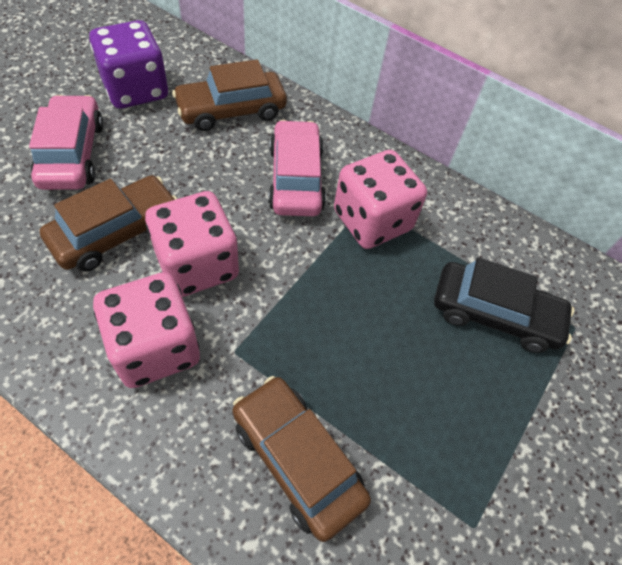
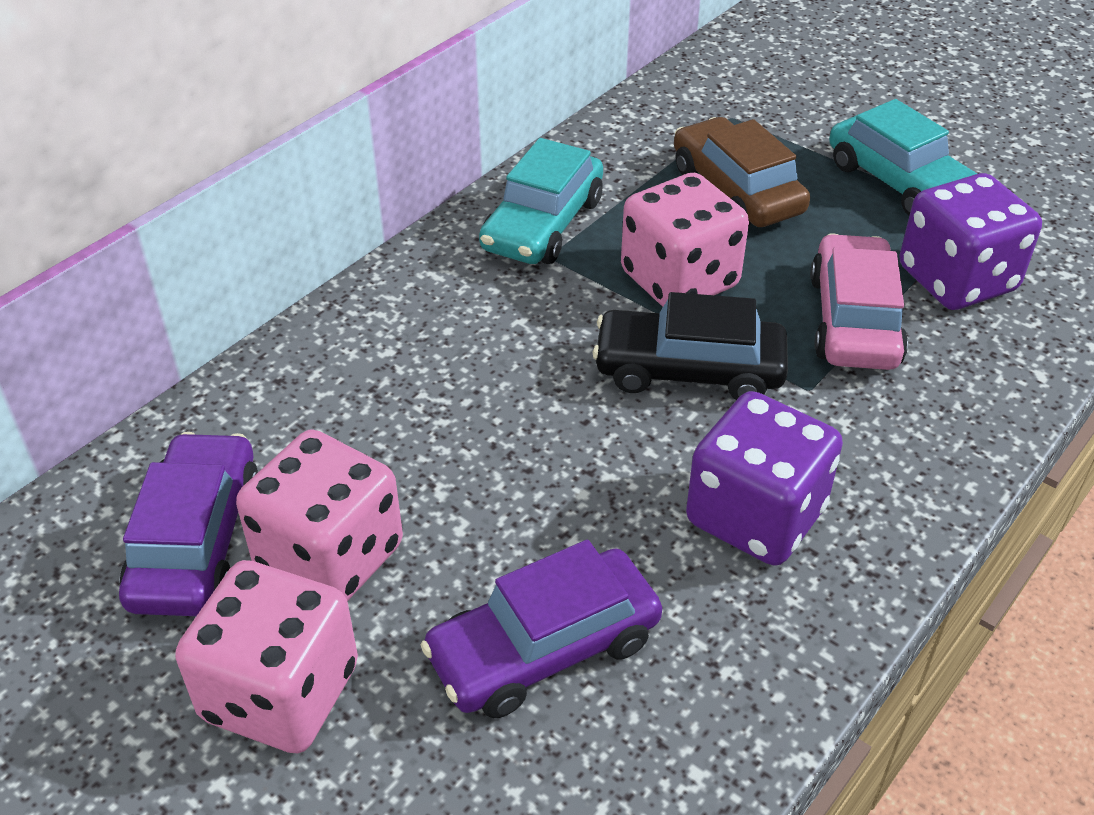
brown car: 3 -> 1
pink car: 2 -> 1
purple car: 0 -> 2
purple dice: 1 -> 2
turquoise car: 0 -> 2

